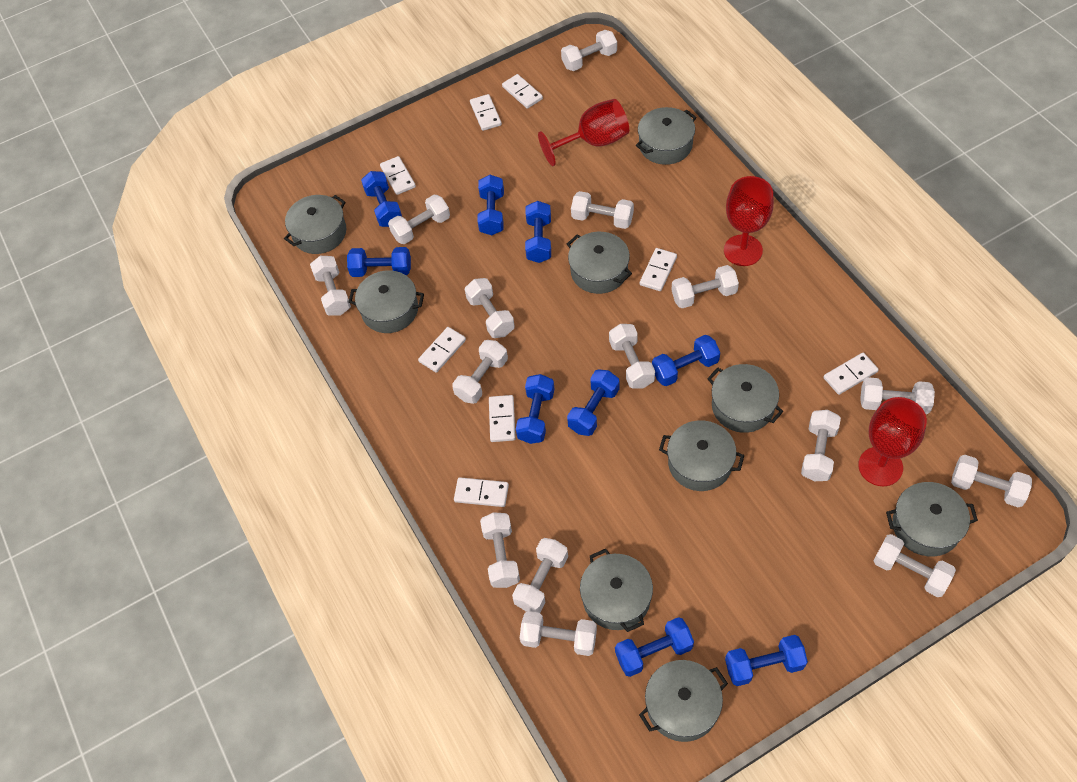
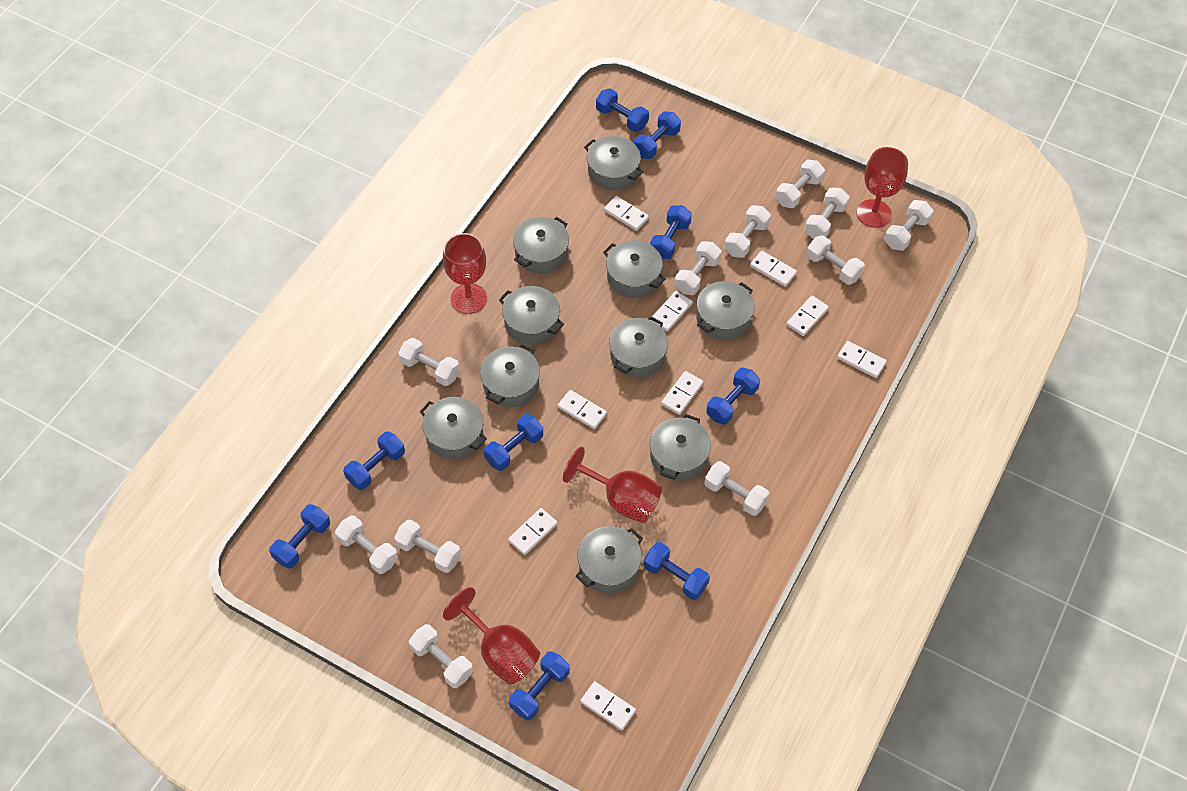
grey pot: 9 -> 10
red goblet: 3 -> 4
white domino: 8 -> 9
white dumbbell: 15 -> 11

